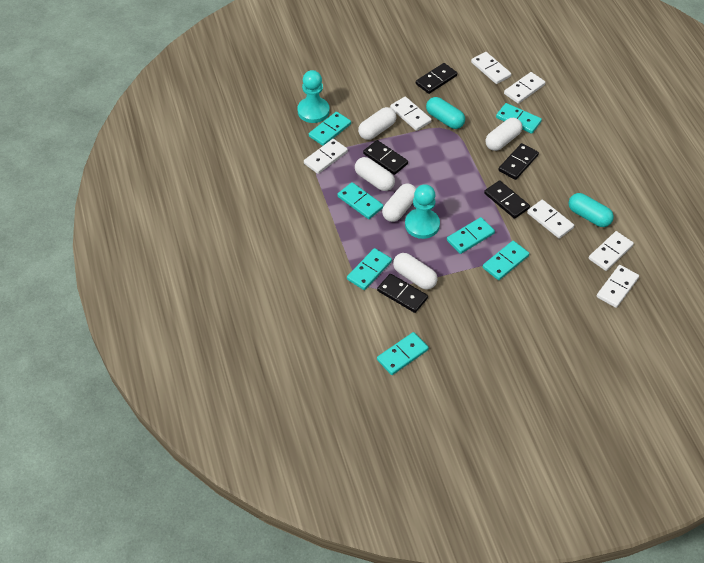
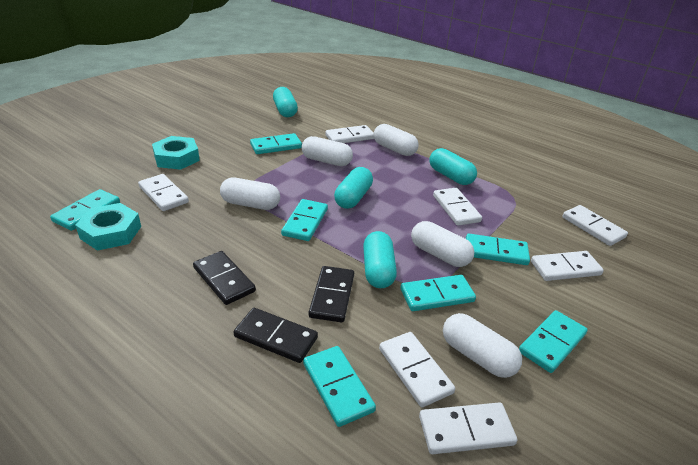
black domino: 5 -> 3
turquoise capsule: 2 -> 4
turquoise nut: 0 -> 2
turquoise pawn: 2 -> 0

